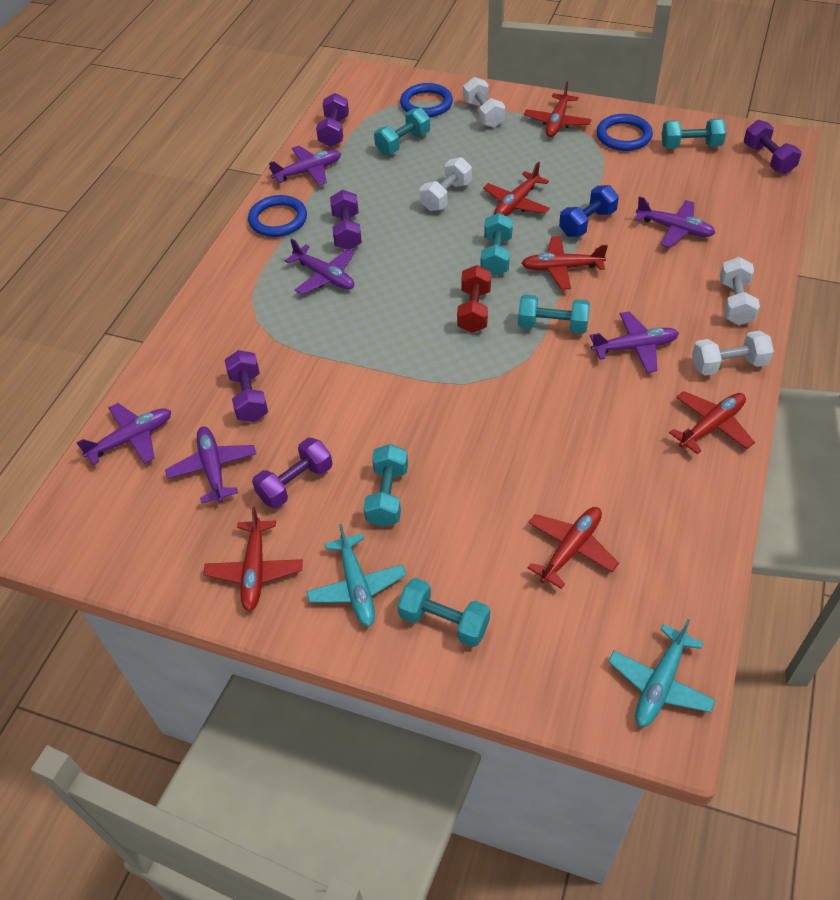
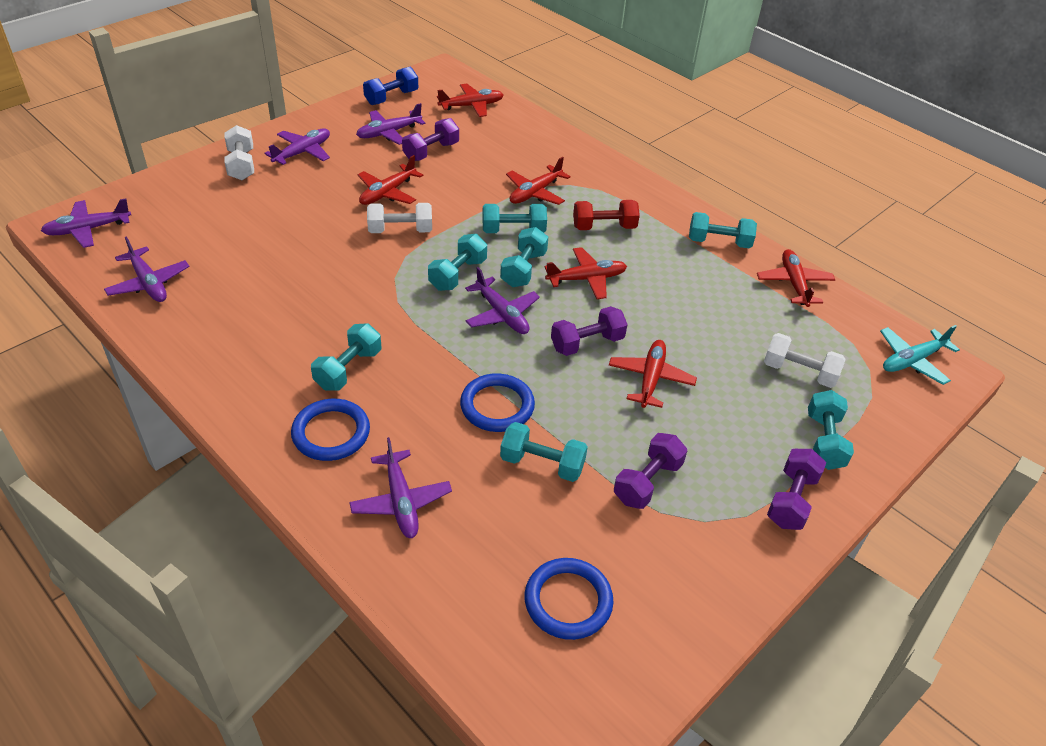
purple dumbbell: 5 -> 4
turquoise dumbbell: 6 -> 7
turquoise plane: 2 -> 1
white dumbbell: 4 -> 3

